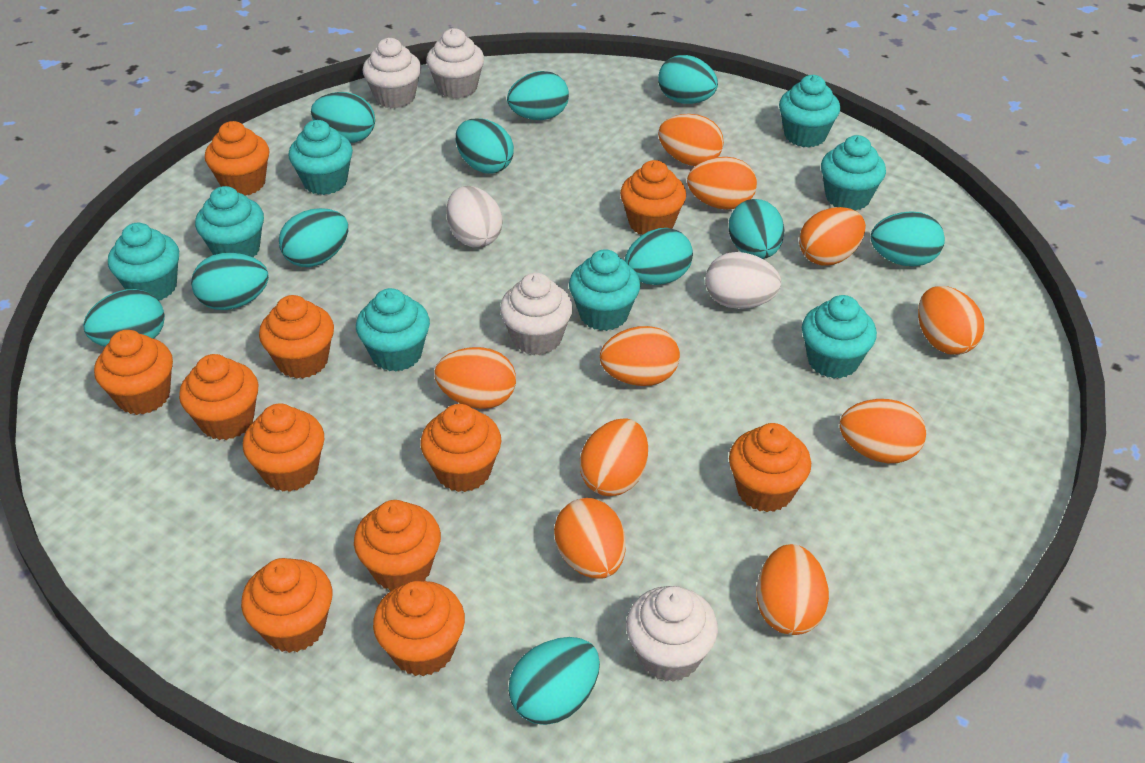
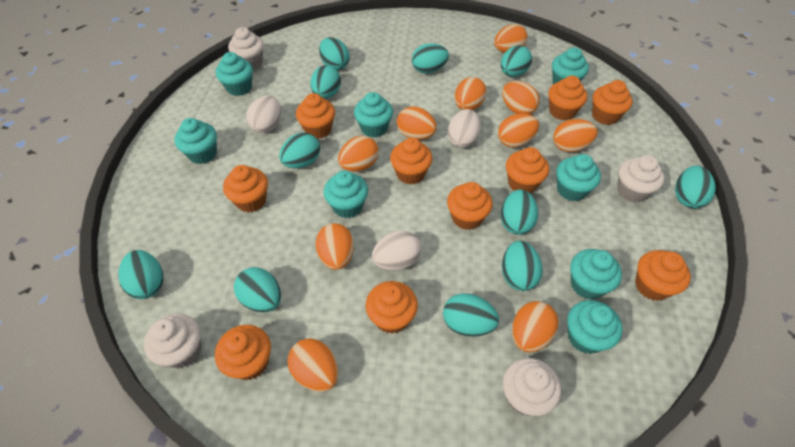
orange cupcake: 11 -> 10
white egg: 2 -> 3

